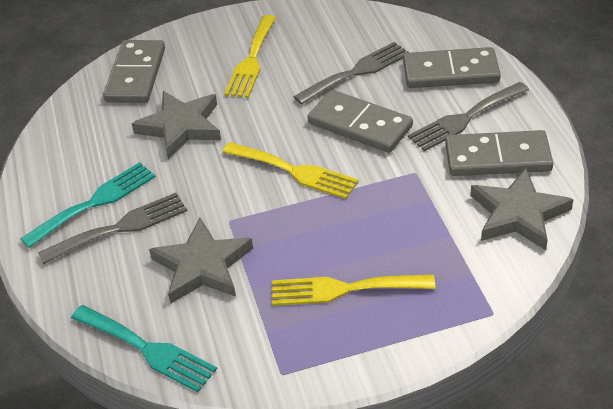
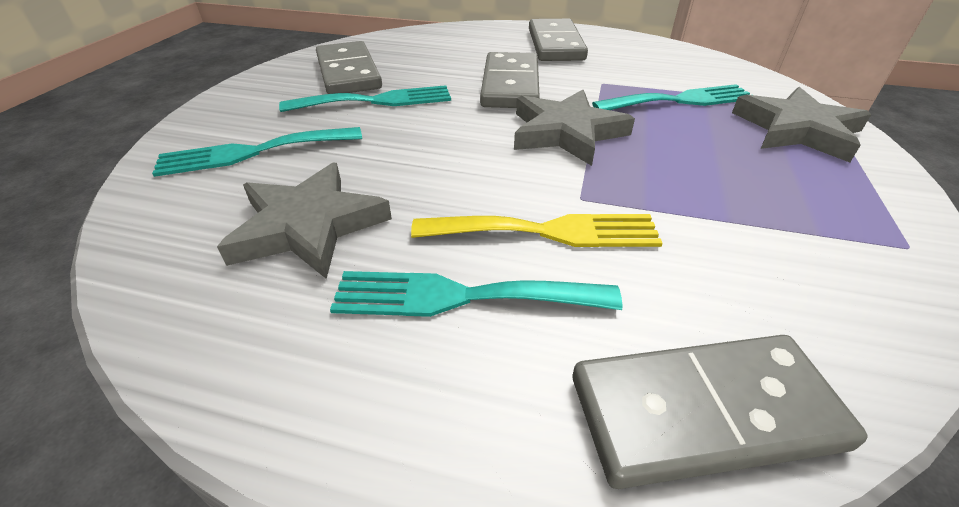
grey fork: 3 -> 0
turquoise fork: 2 -> 4
yellow fork: 3 -> 1

